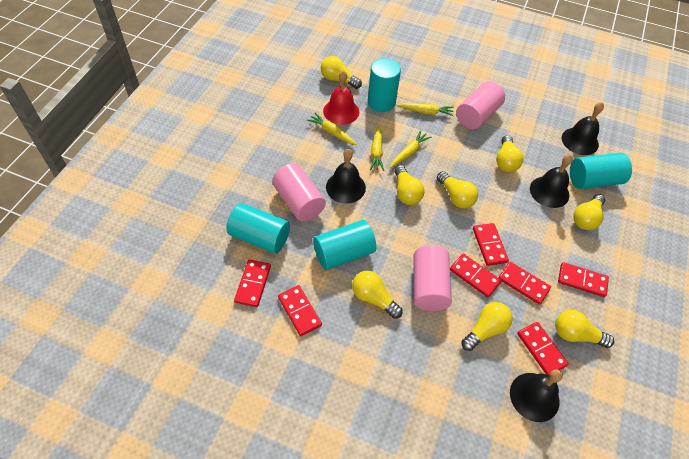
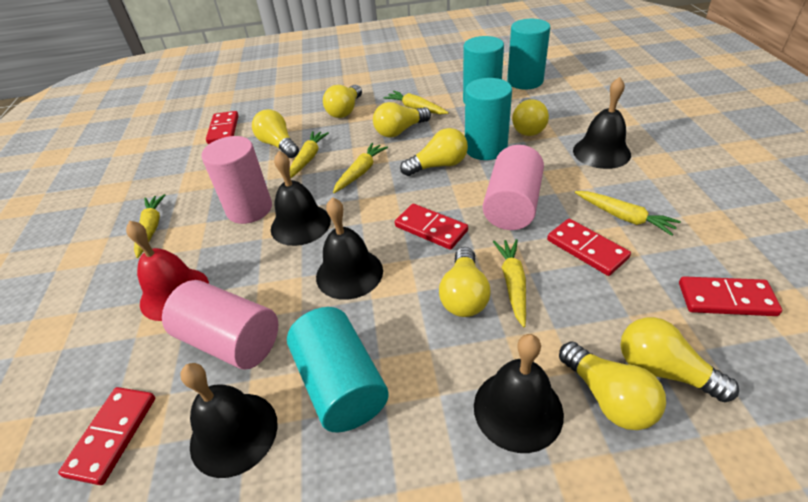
black bell: 4 -> 5
red domino: 7 -> 5
yellow carrot: 4 -> 6

